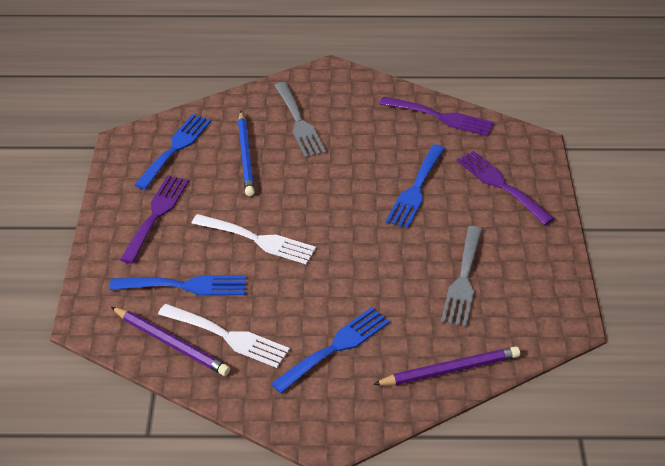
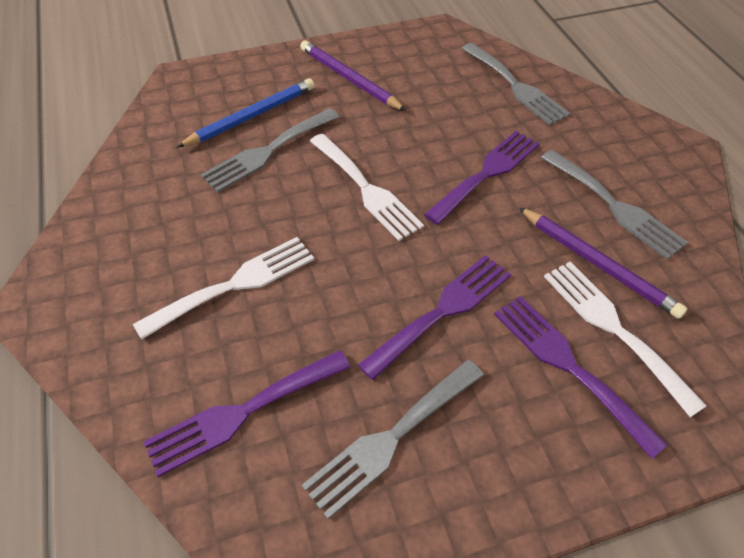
blue fork: 4 -> 0
grey fork: 2 -> 4
purple fork: 3 -> 4
white fork: 2 -> 3

